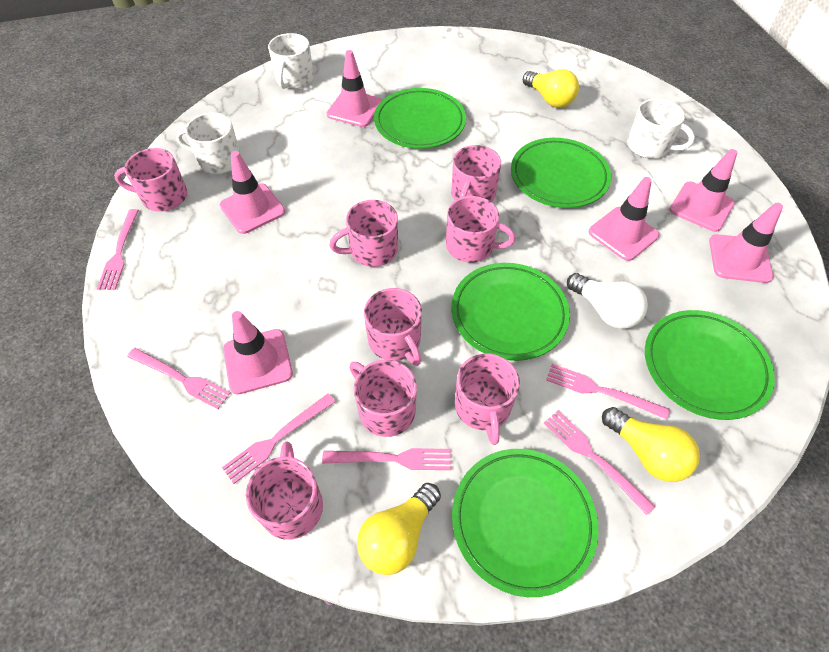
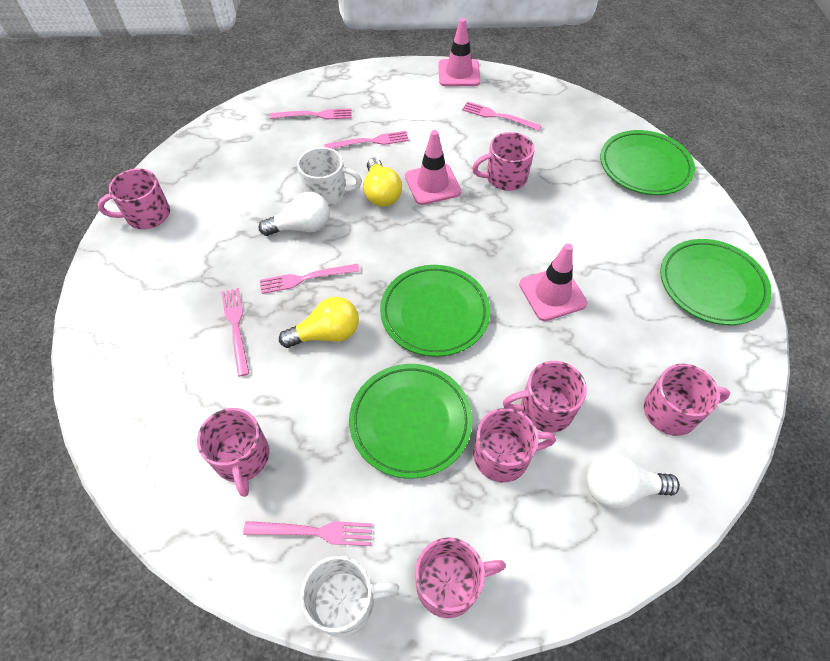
green plate: 5 -> 4
pink mug: 8 -> 7
pink traffic cone: 6 -> 3
white light bulb: 1 -> 2
white mug: 3 -> 2
yellow light bulb: 3 -> 2

